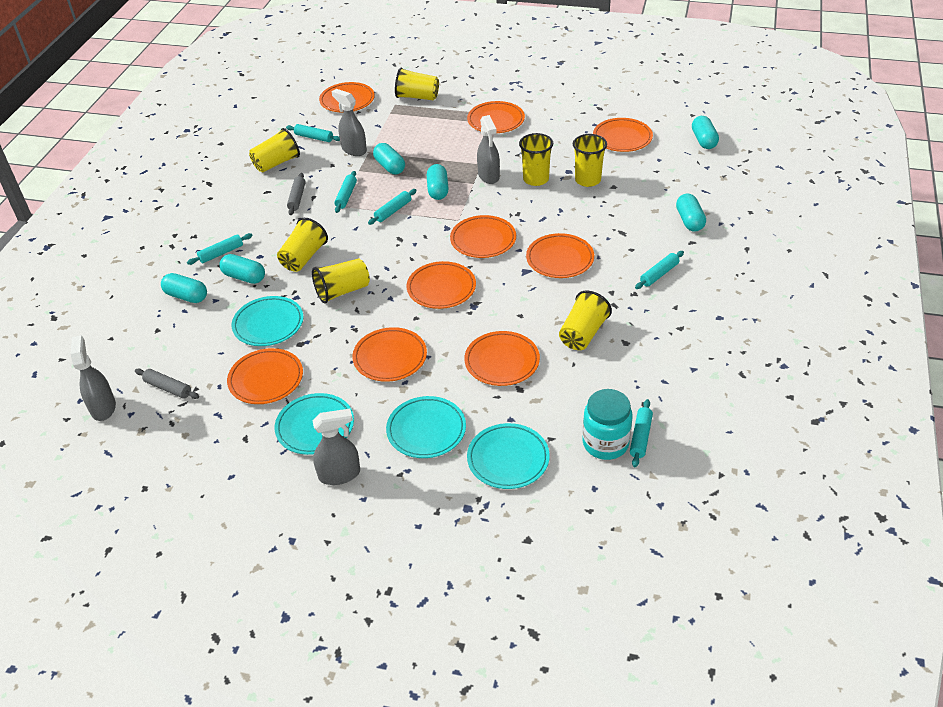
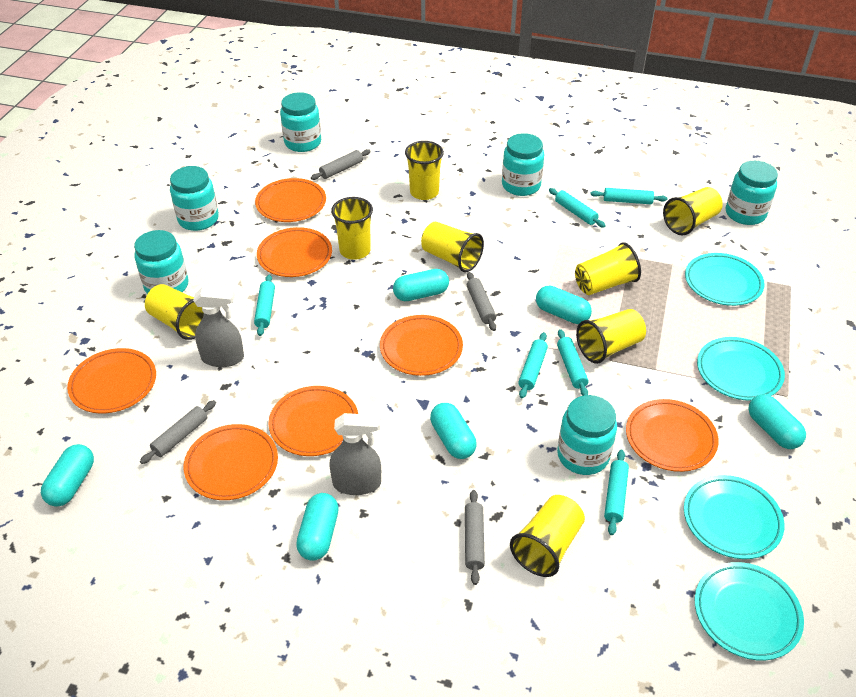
grey rolling pin: 2 -> 4
grey spray bottle: 4 -> 2
orange plate: 9 -> 7
turquoise jar: 1 -> 6
yellow cup: 7 -> 8

